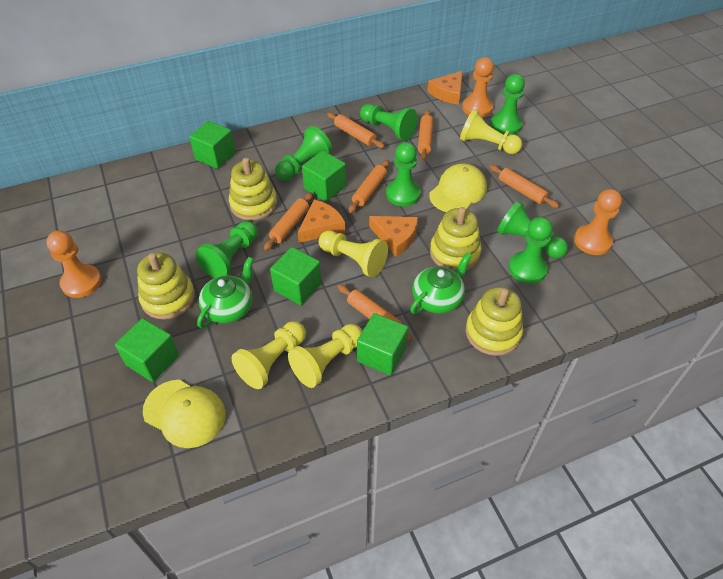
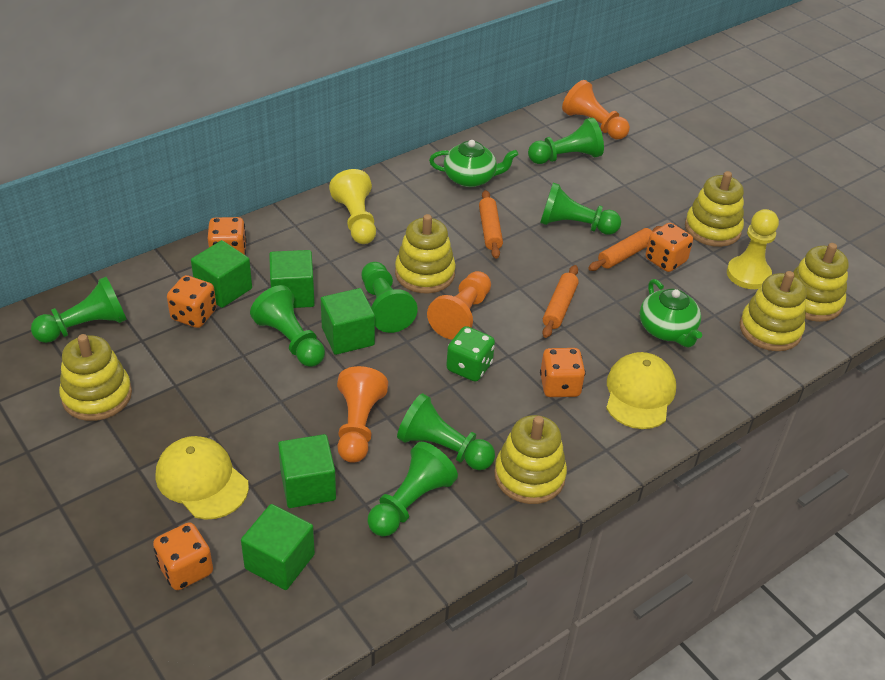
green dice: 0 -> 1
orange cheese: 3 -> 0
orange dice: 0 -> 5
orange rolling pin: 6 -> 3
yellow pawn: 4 -> 2
yellow stacking toy: 4 -> 6

